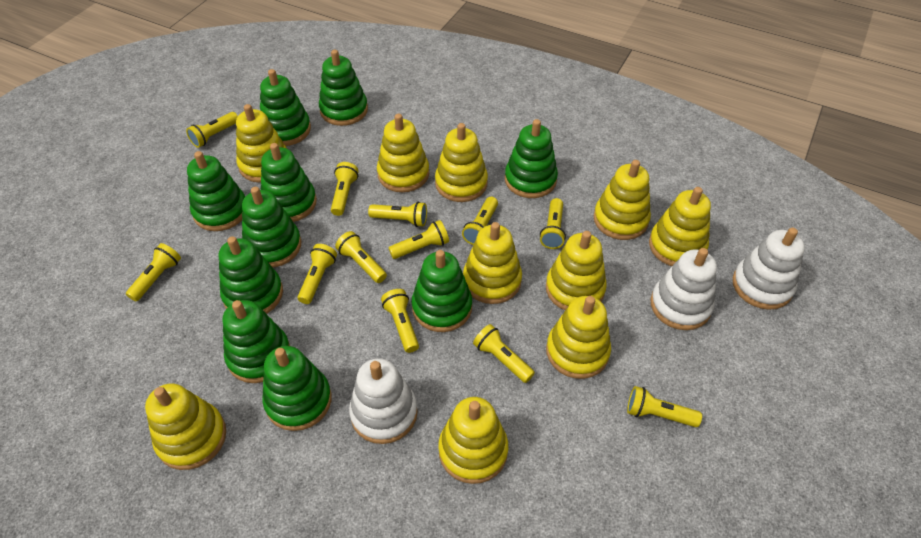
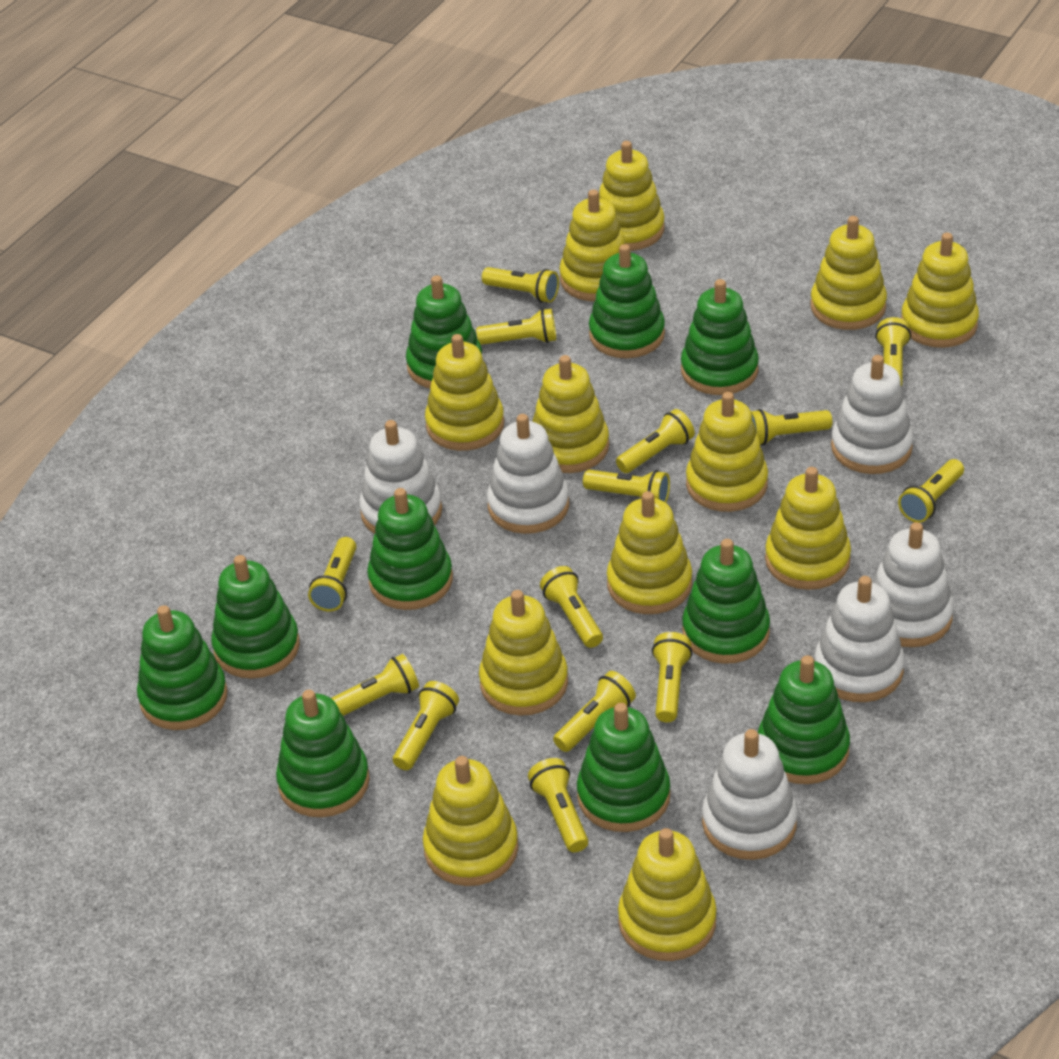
white stacking toy: 3 -> 6
yellow flashlight: 12 -> 14
yellow stacking toy: 10 -> 12

